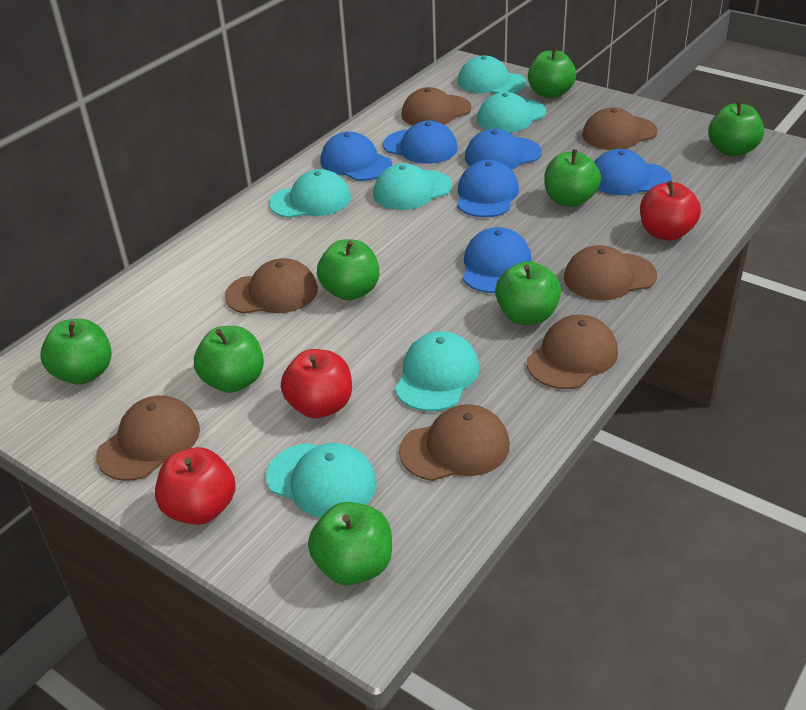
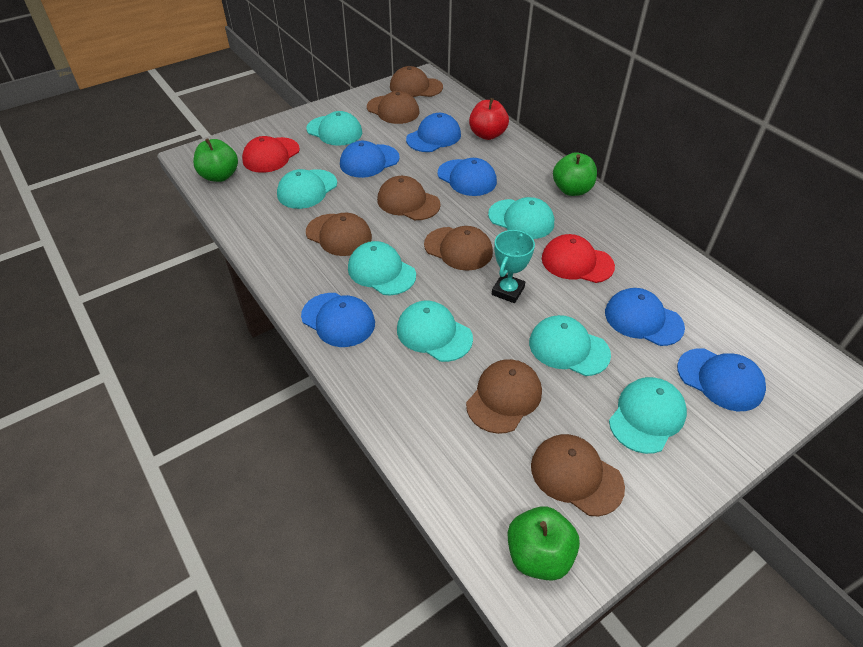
green apple: 8 -> 3
red apple: 3 -> 1
red cap: 0 -> 2
turquoise cap: 6 -> 7
turquoise trophy: 0 -> 1

